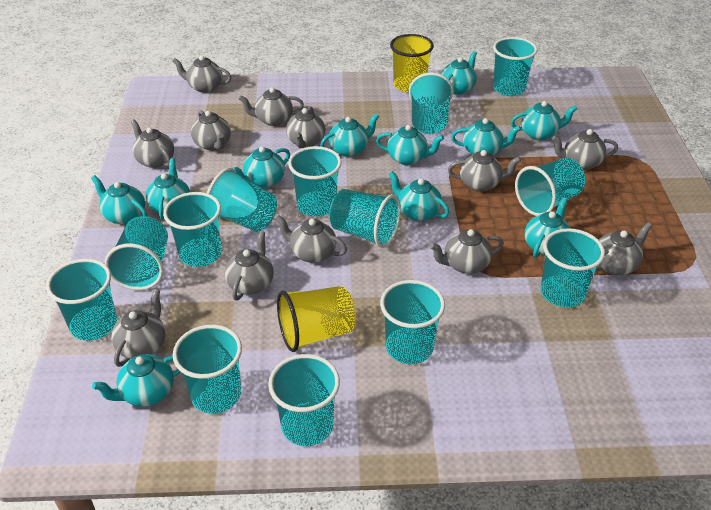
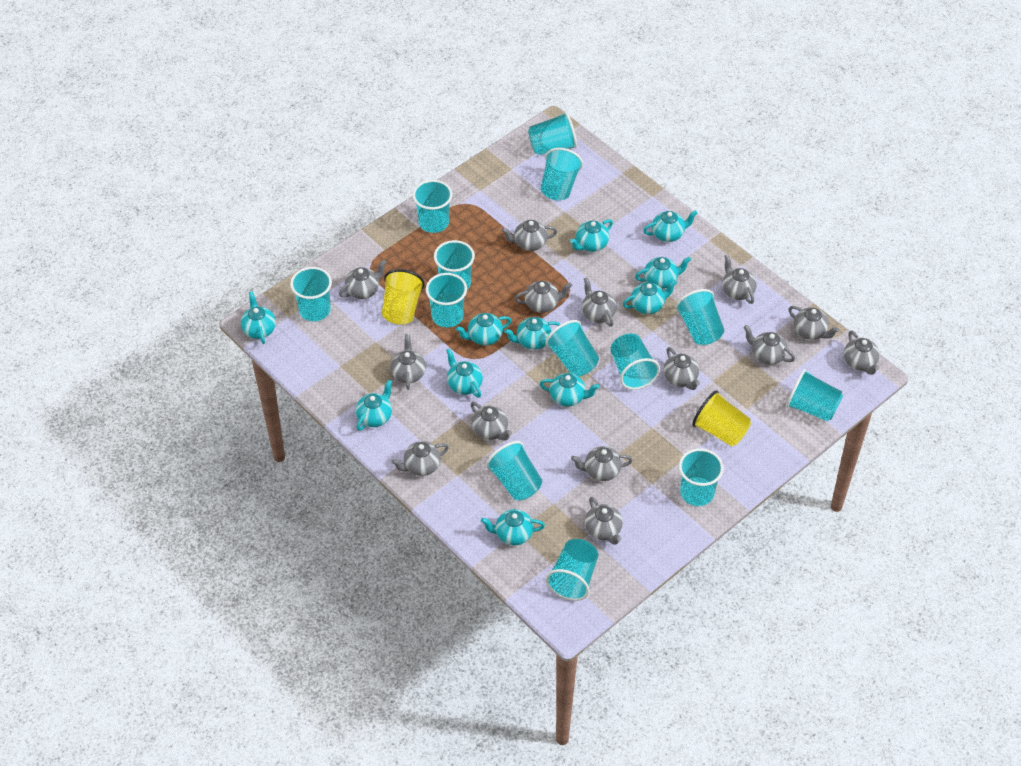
grey teapot: 12 -> 14

